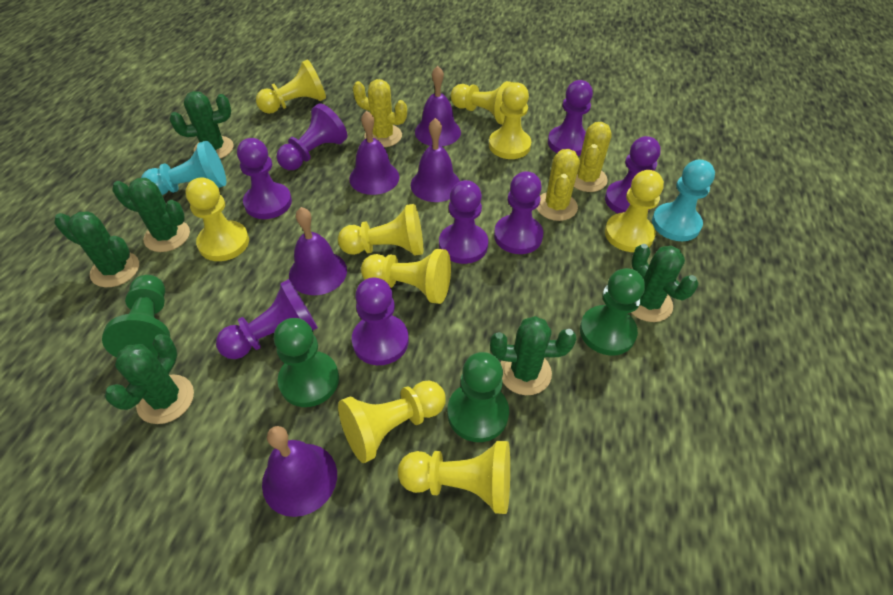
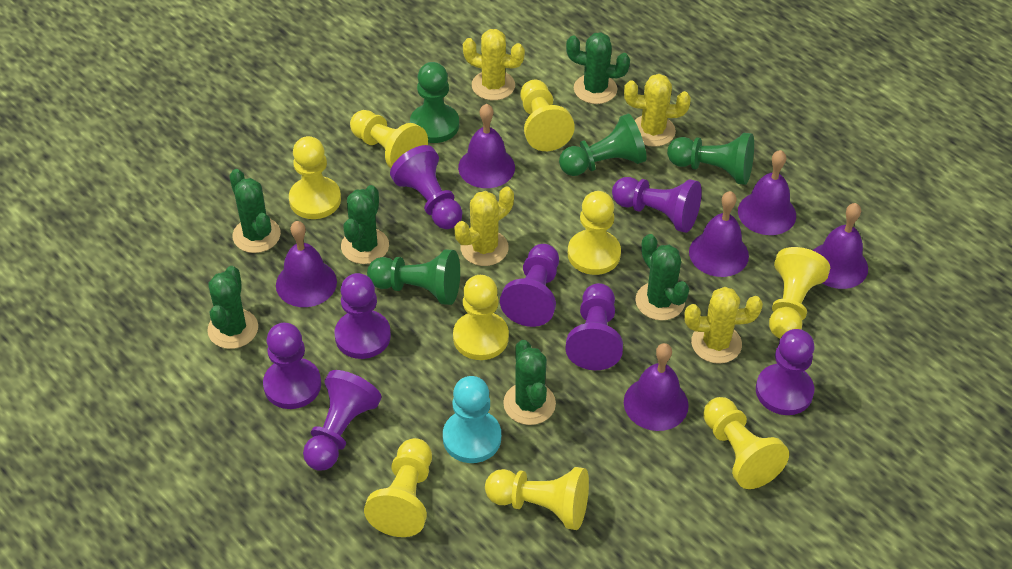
purple bell: 5 -> 6
turquoise pawn: 2 -> 1
yellow cactus: 3 -> 4

